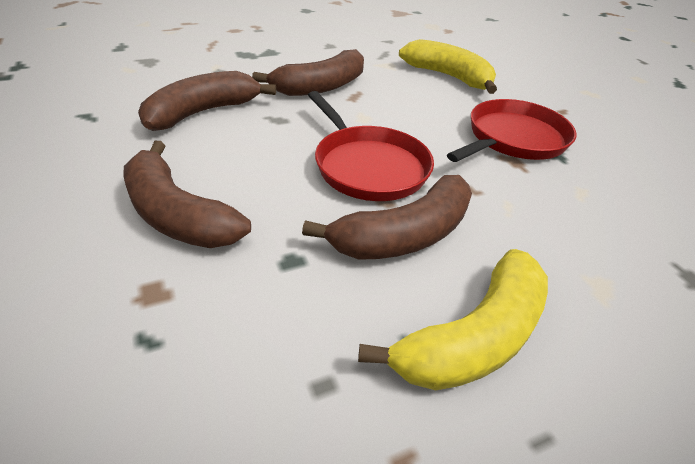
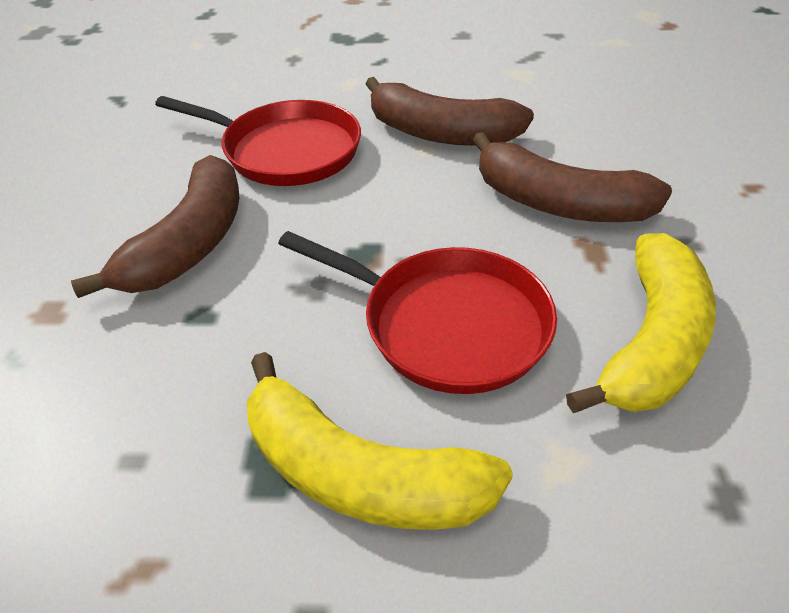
brown banana: 4 -> 3

